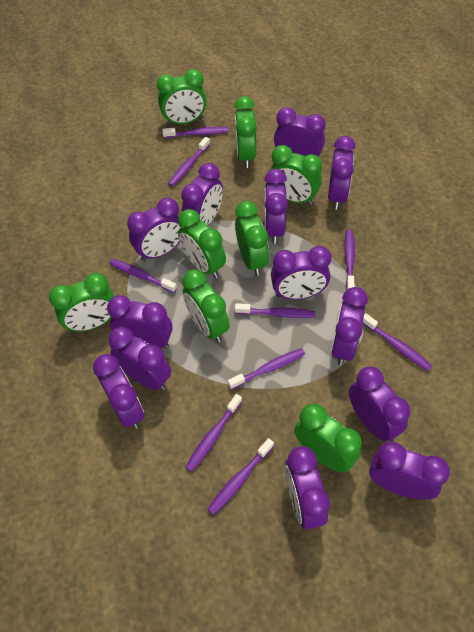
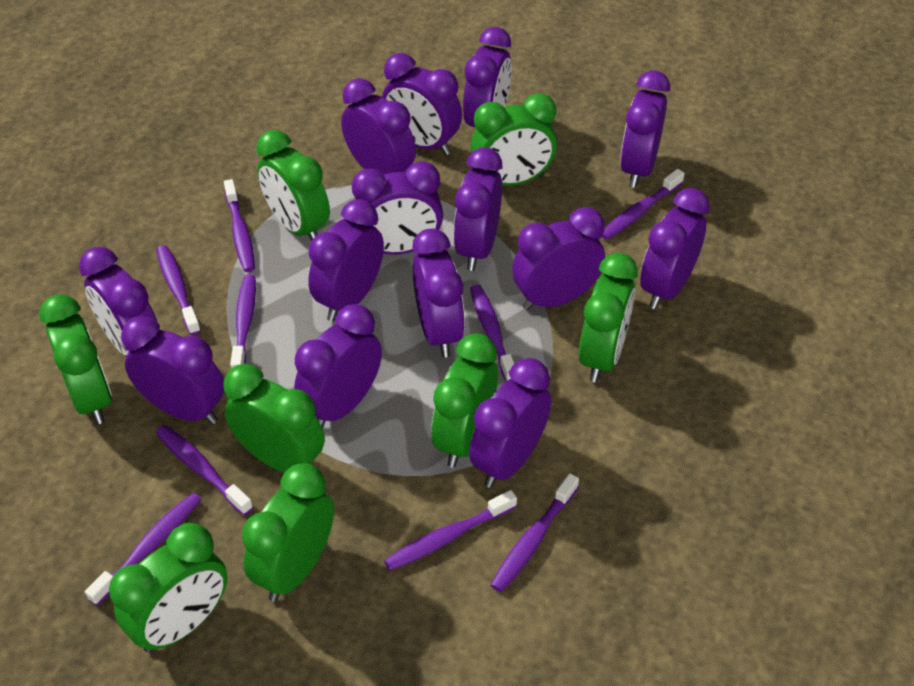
purple clock: 13 -> 14

